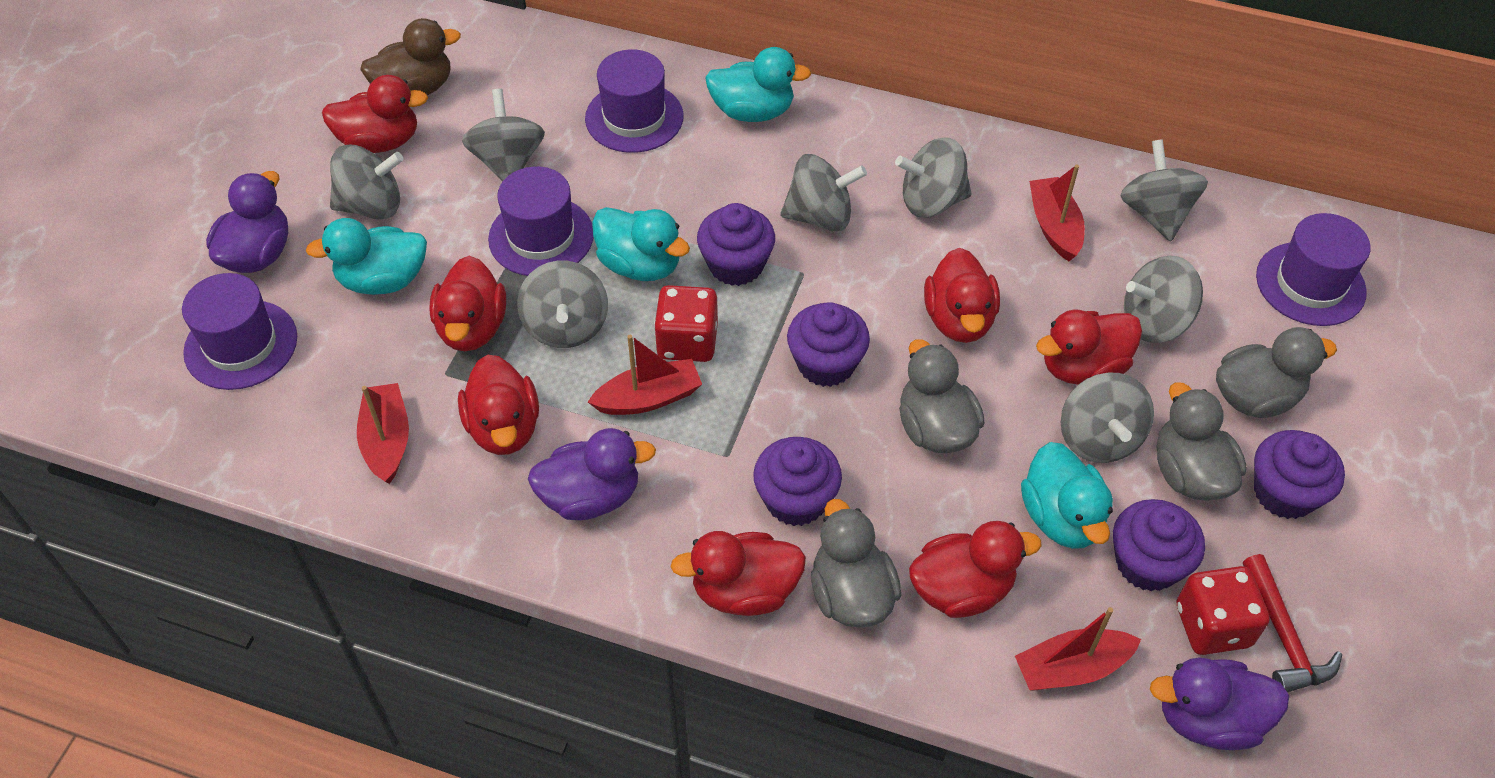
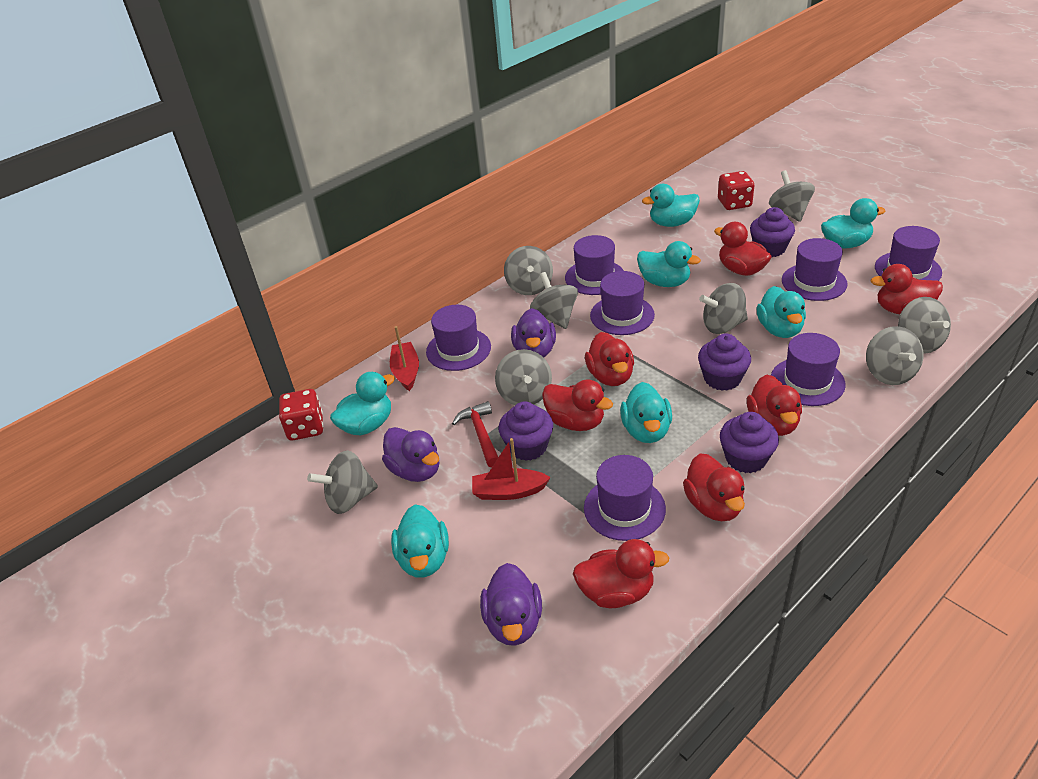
brown duck: 1 -> 0
grey duck: 4 -> 0
purple cupcake: 5 -> 4
purple hat: 4 -> 7
red boat: 4 -> 2
turquoise duck: 4 -> 7

